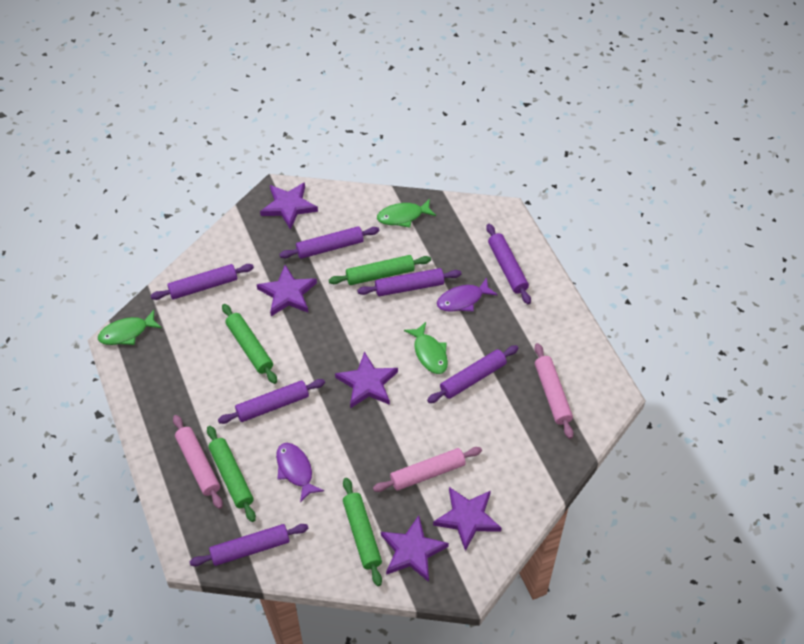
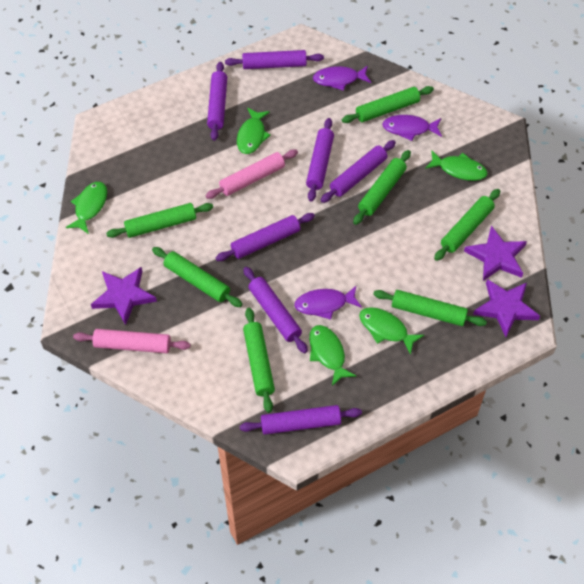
green fish: 3 -> 5
green rolling pin: 4 -> 7
pink rolling pin: 3 -> 2
purple fish: 2 -> 3
purple star: 5 -> 3

